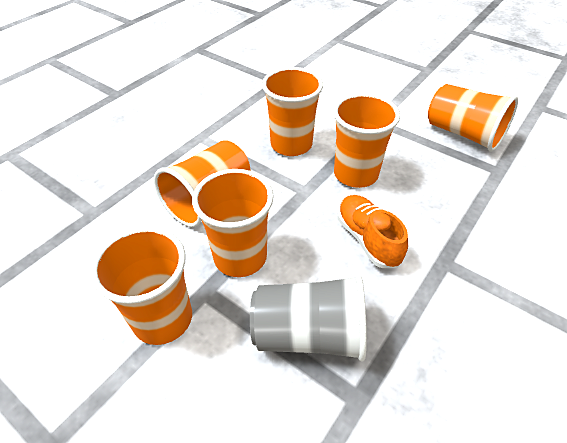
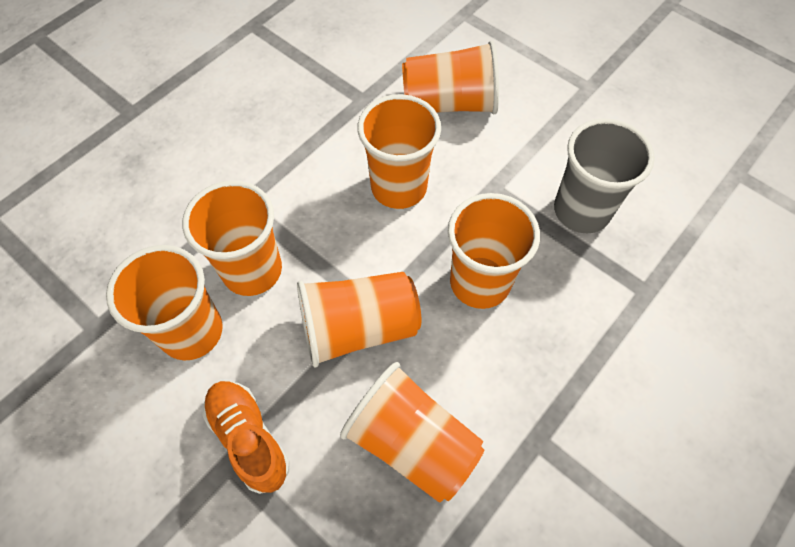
orange cup: 6 -> 7

